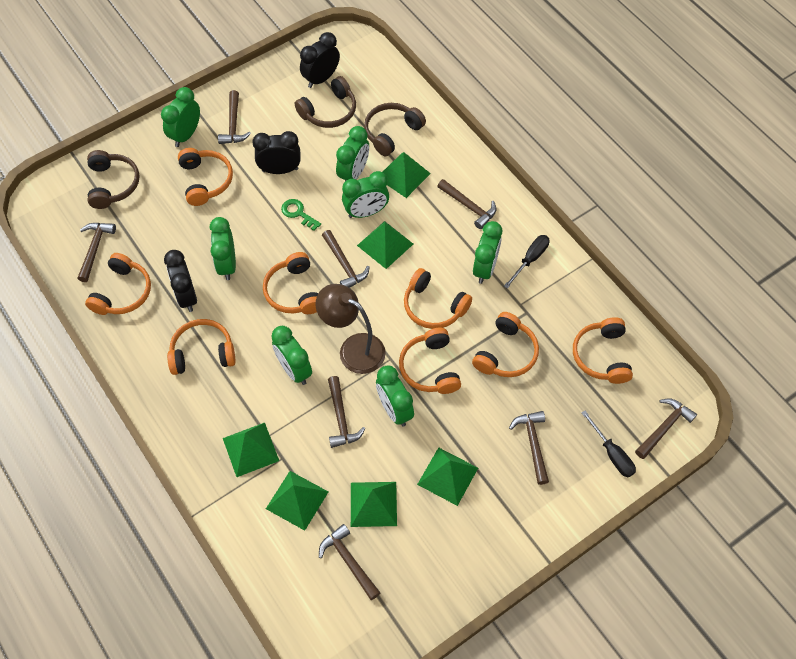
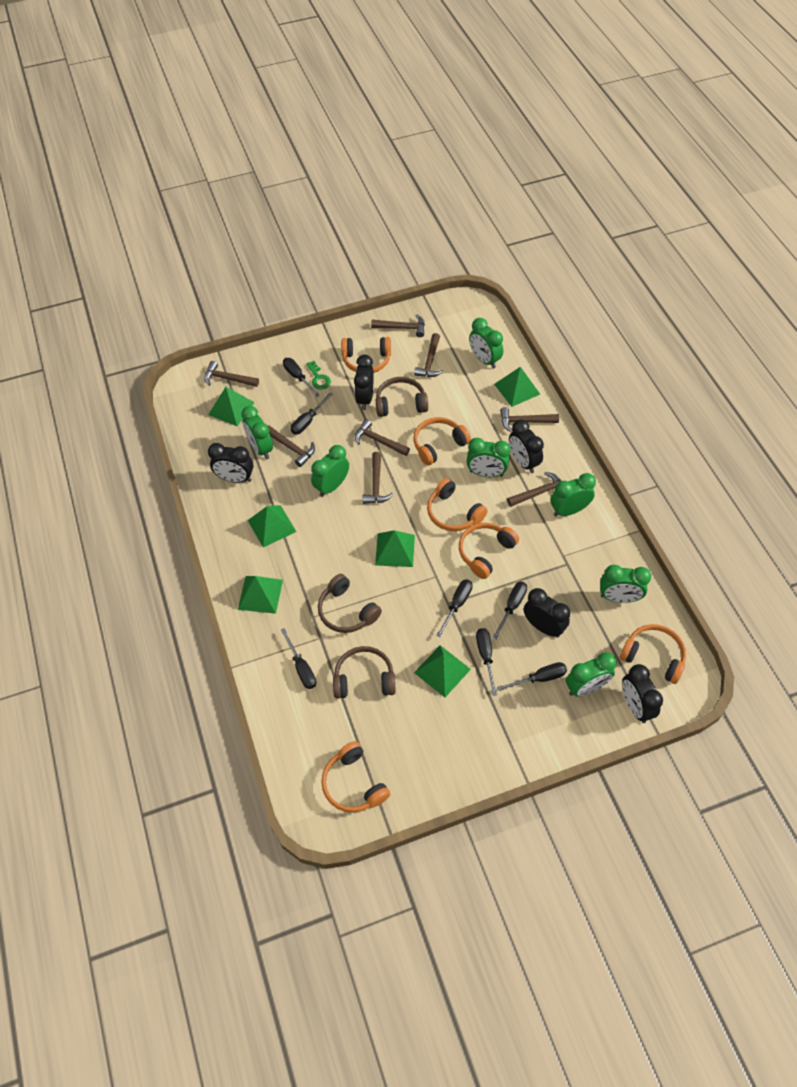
black clock: 3 -> 5
black screwdriver: 2 -> 7
brown lamp: 1 -> 0
orange headphones: 8 -> 6

